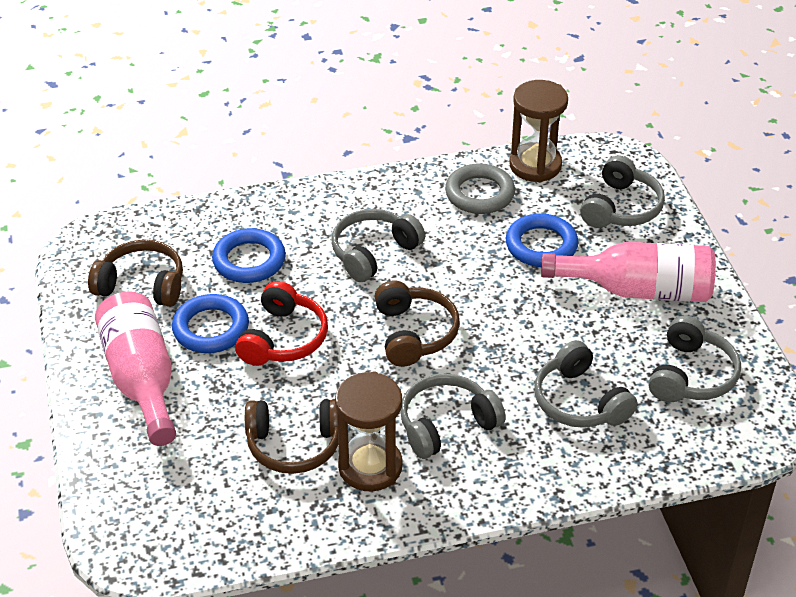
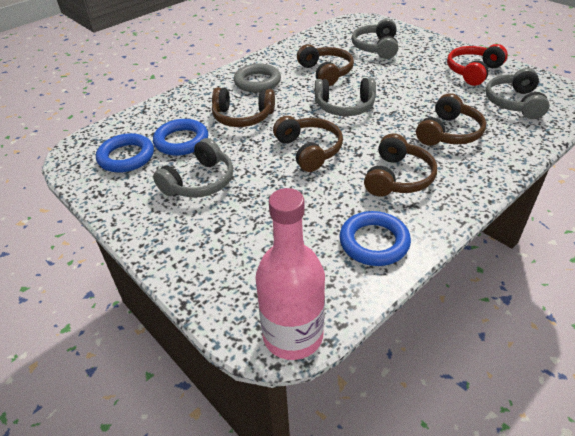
brown headphones: 3 -> 5
brown hourglass: 2 -> 0
grey headphones: 5 -> 4
pink bottle: 2 -> 1

